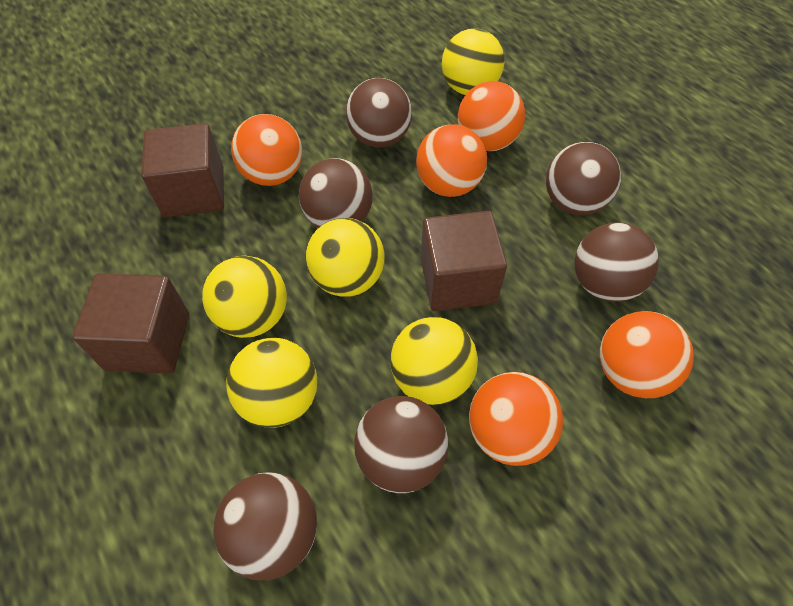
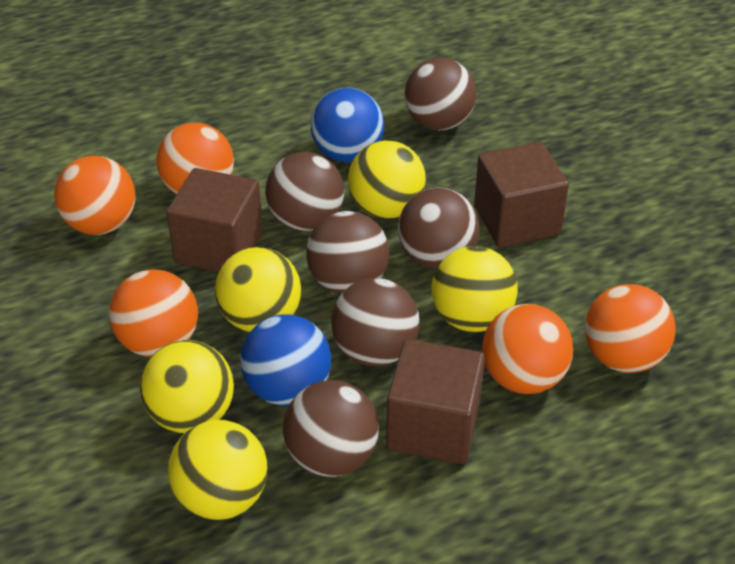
blue ball: 0 -> 2

